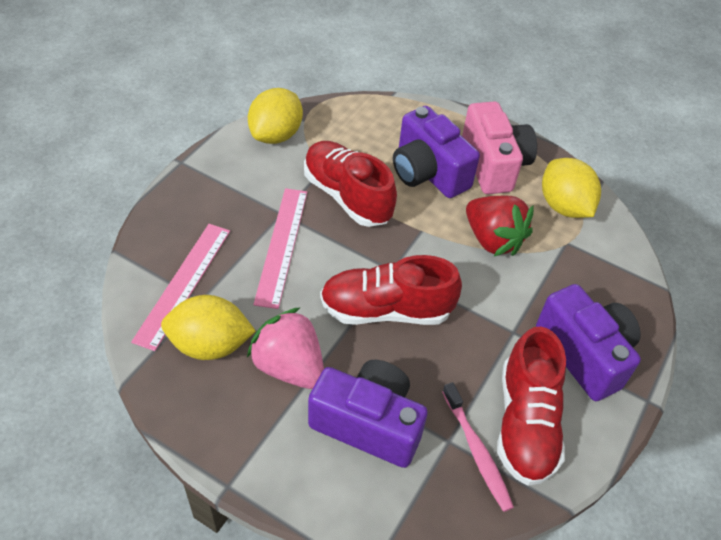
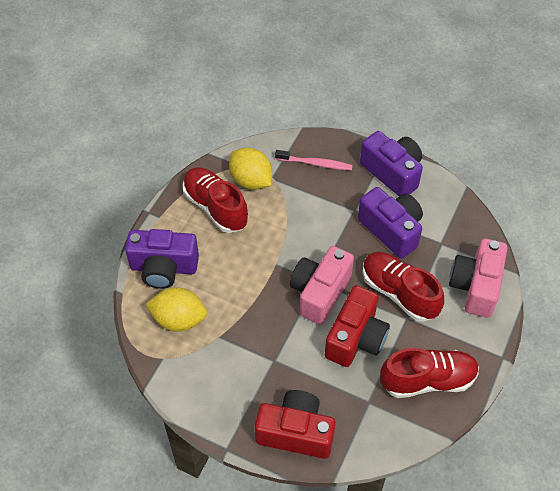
pink camera: 1 -> 2
pink ruler: 2 -> 0
pink strawberry: 1 -> 0
red camera: 0 -> 2
red strawberry: 1 -> 0
yellow lemon: 3 -> 2

